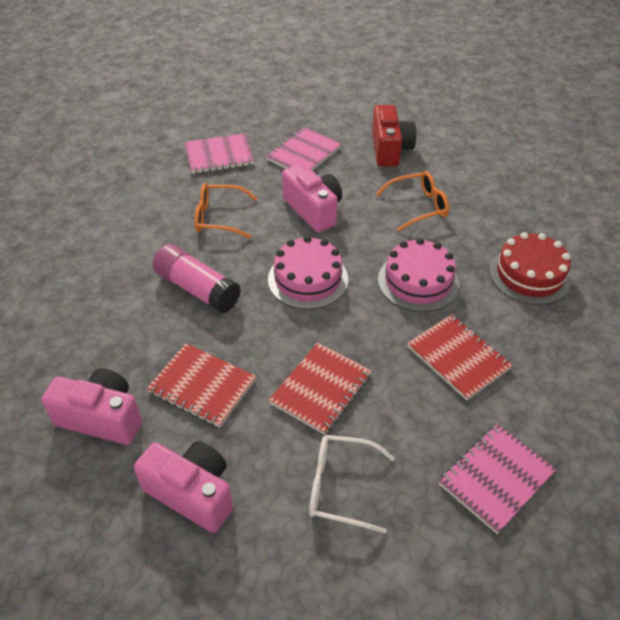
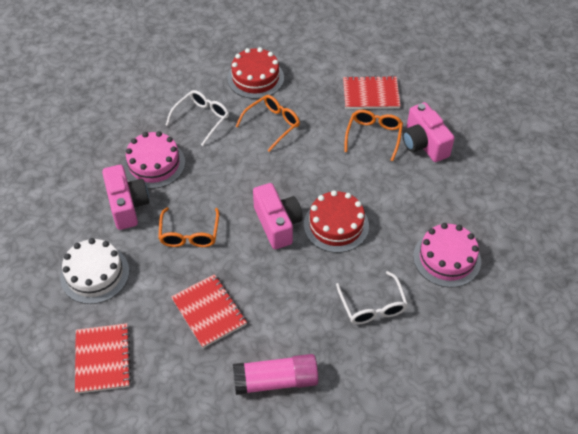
orange glasses: 2 -> 3
pink notebook: 3 -> 0
red cake: 1 -> 2
red camera: 1 -> 0
white cake: 0 -> 1
white glasses: 1 -> 2

